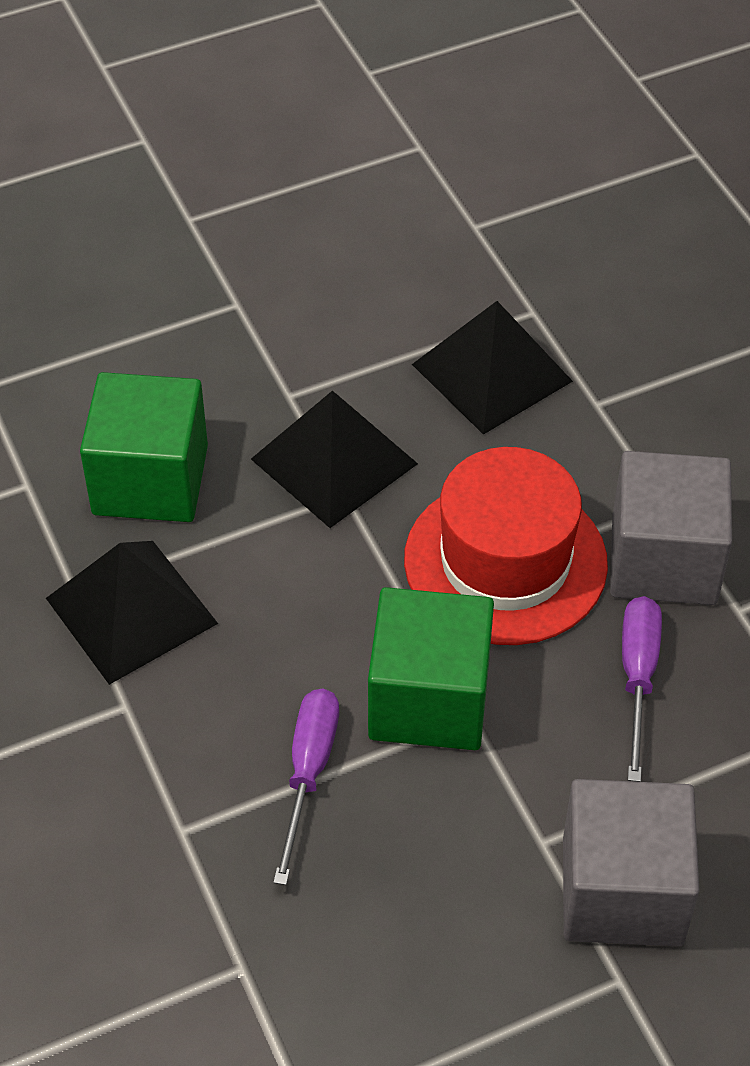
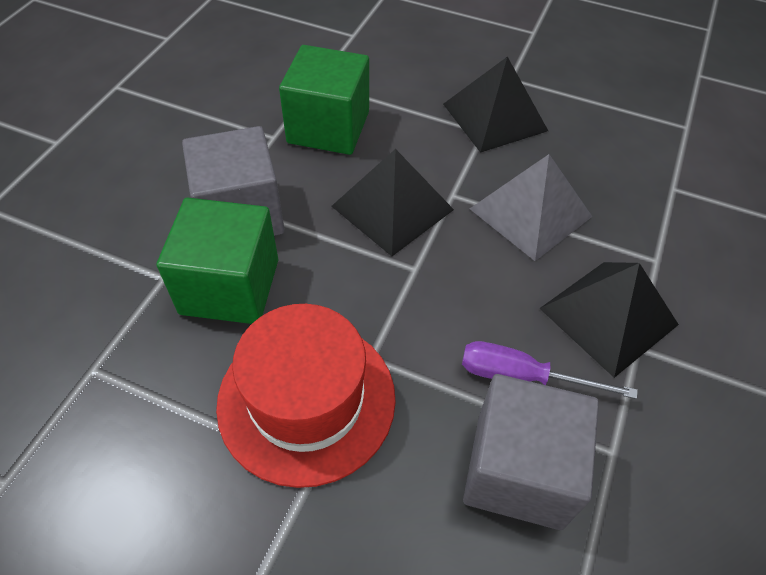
grey pyramid: 0 -> 1
purple screwdriver: 2 -> 1

